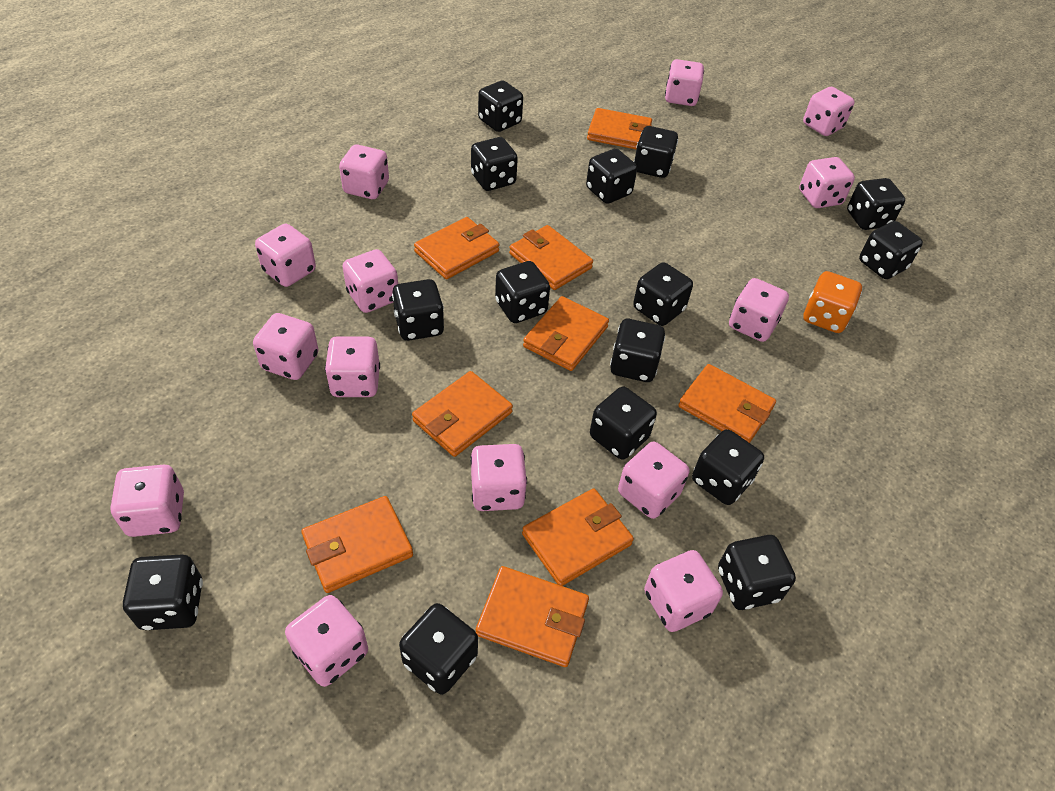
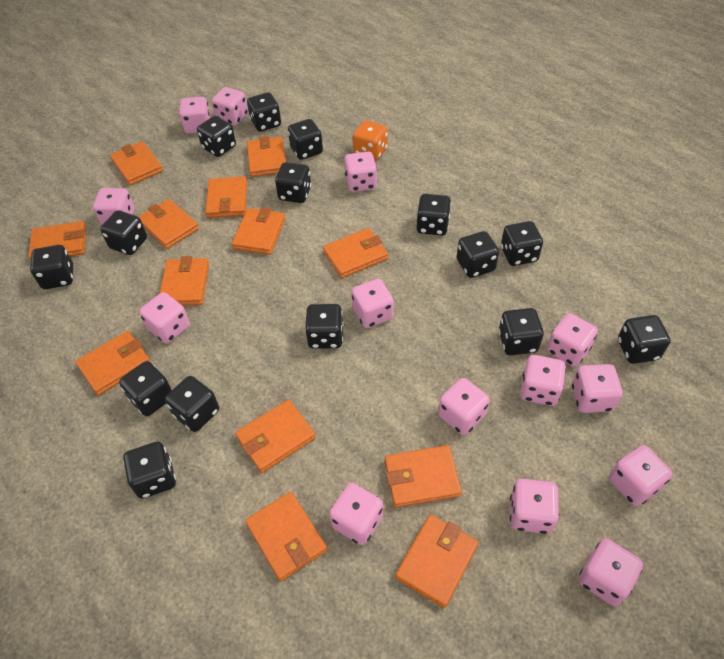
orange wallet: 9 -> 13

